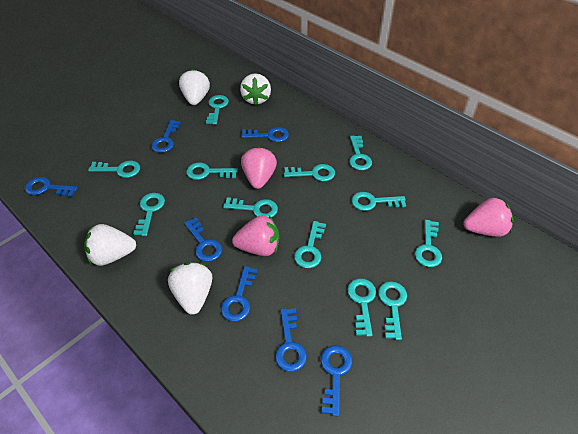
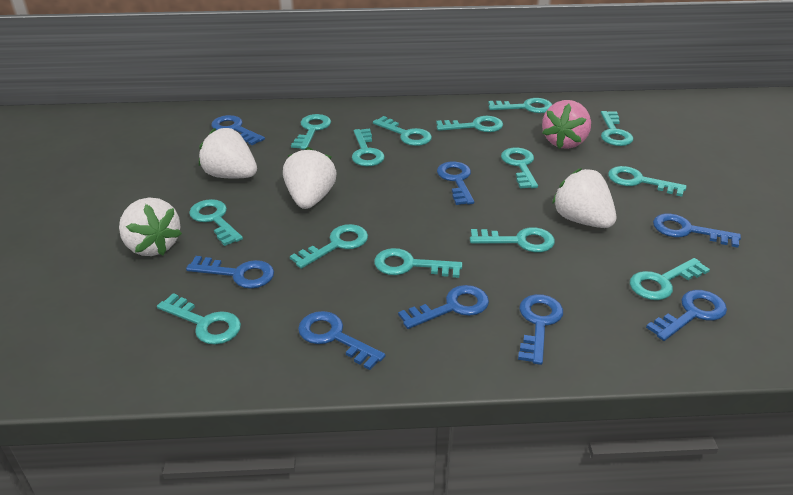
blue key: 7 -> 8
pink strawberry: 3 -> 1
turquoise key: 12 -> 14

